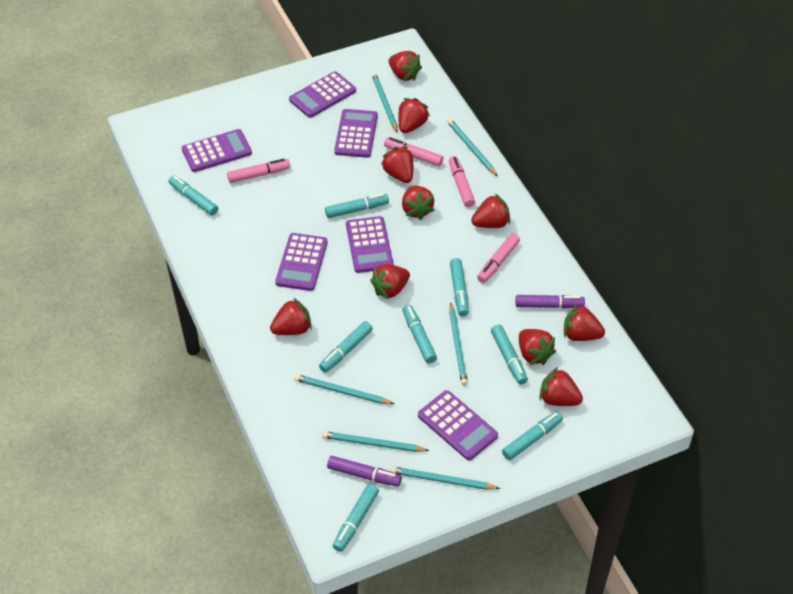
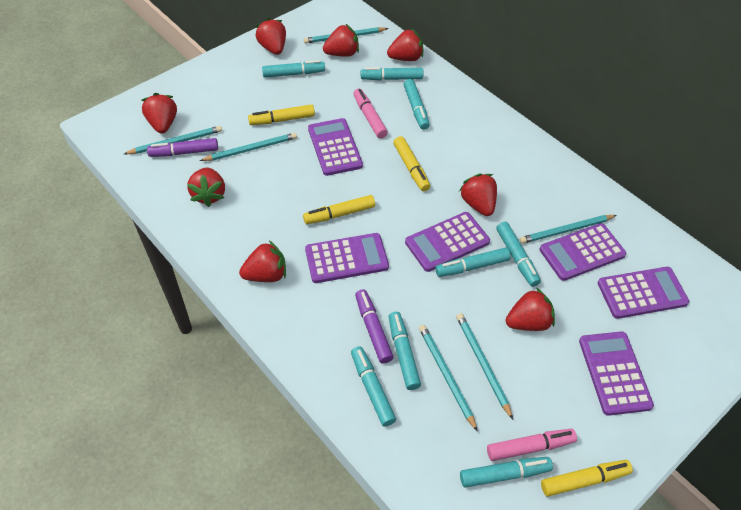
pink marker: 4 -> 2
red strawberry: 10 -> 8
yellow marker: 0 -> 4

